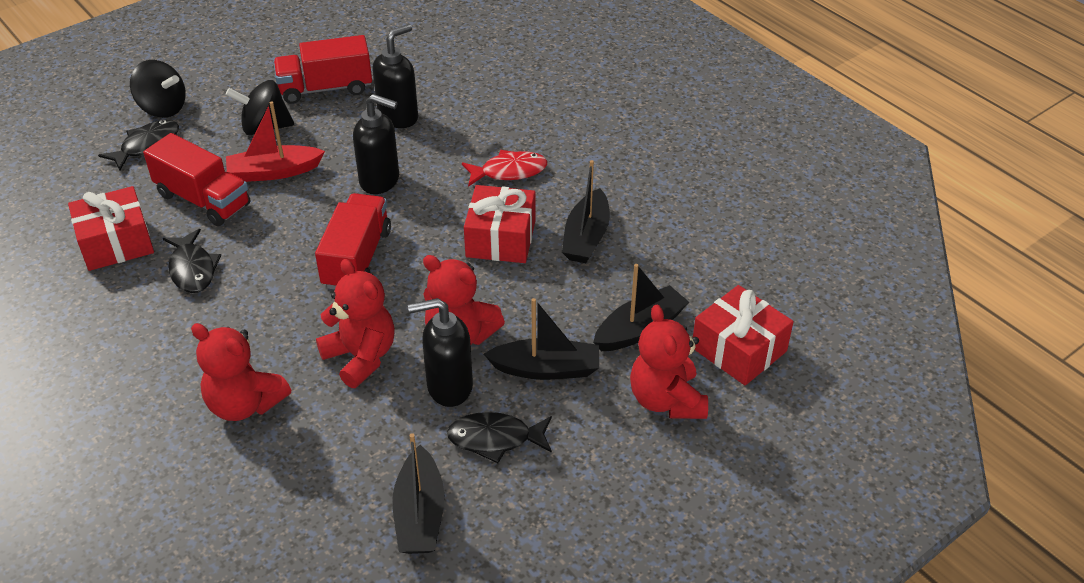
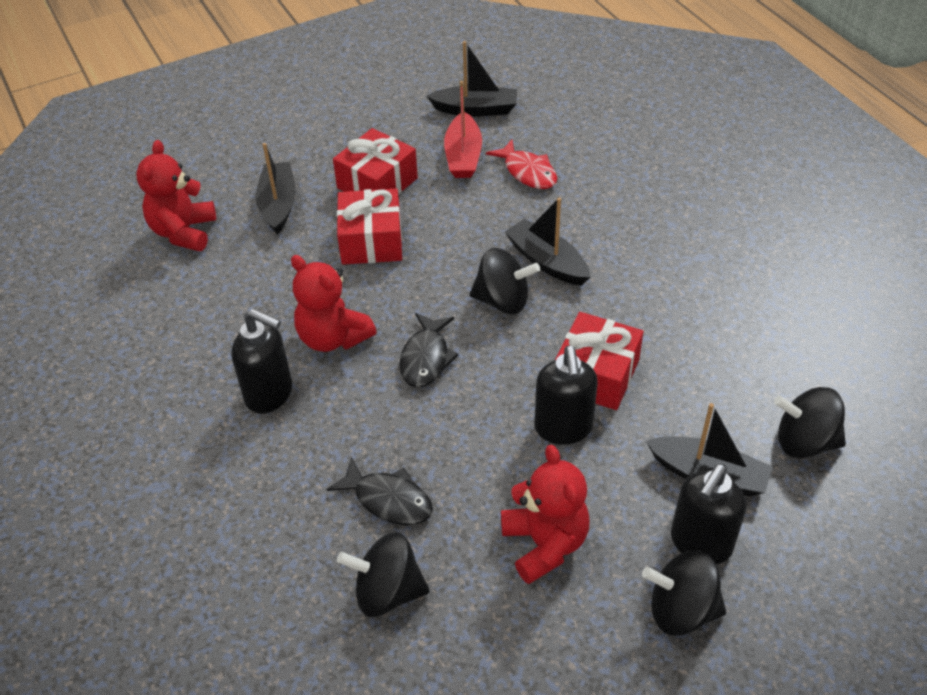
black fish: 3 -> 2
black spinning top: 2 -> 4
red teddy bear: 4 -> 3
red truck: 3 -> 0

